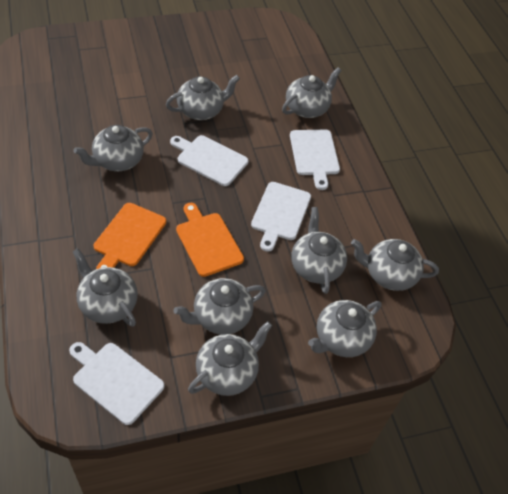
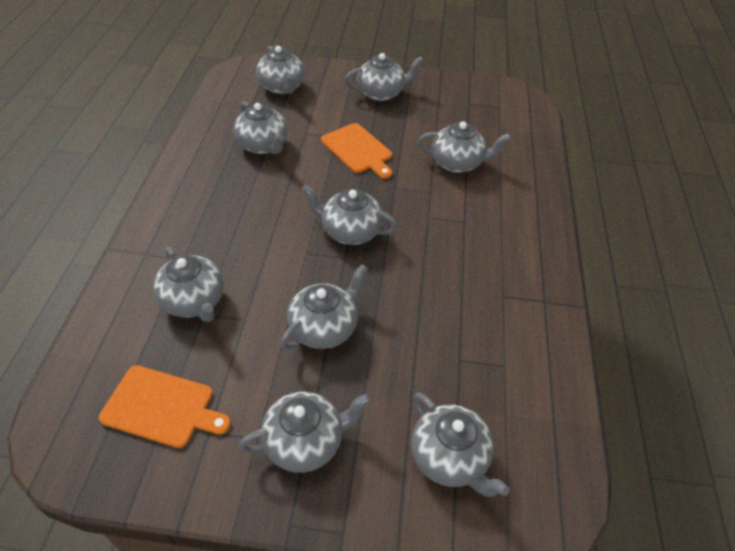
white cutting board: 4 -> 0

